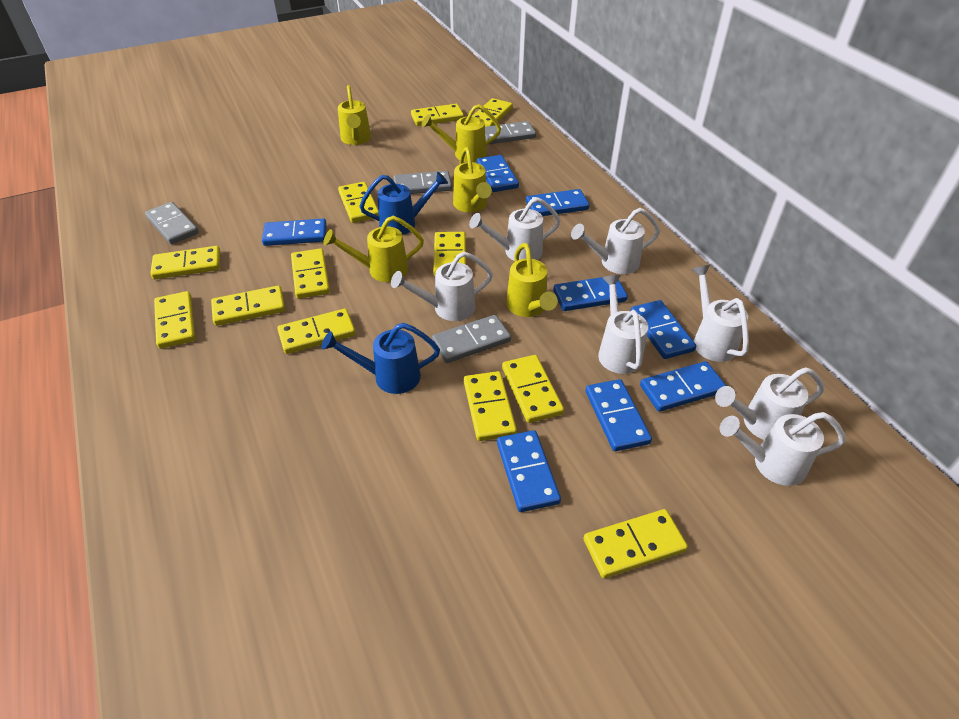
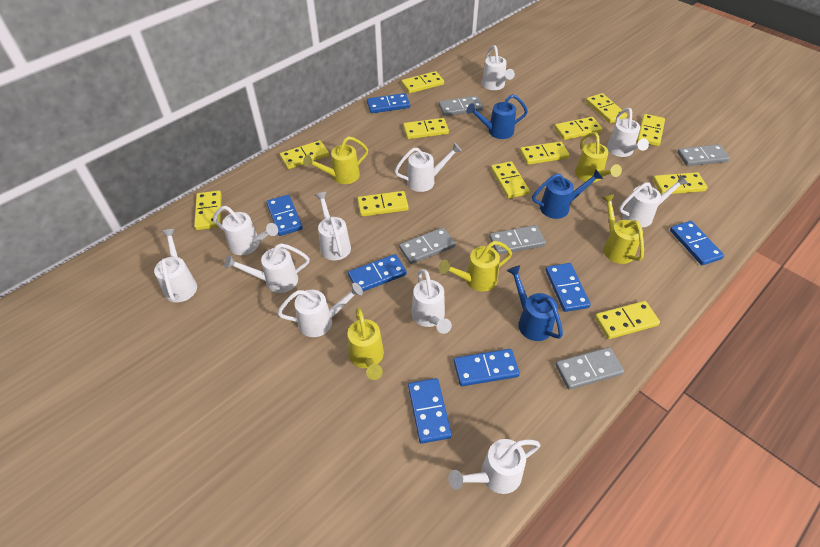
blue domino: 8 -> 7
blue watering can: 2 -> 3
grey domino: 4 -> 5
white watering can: 7 -> 11

